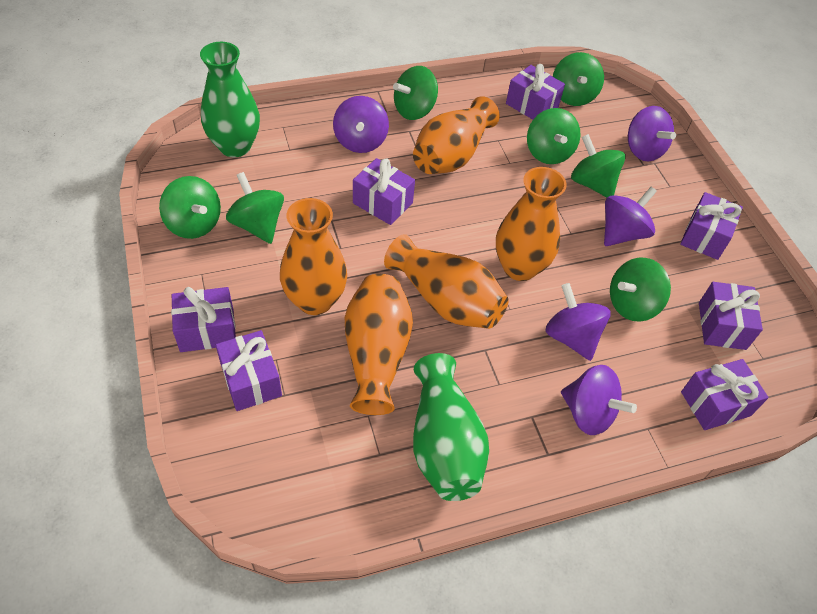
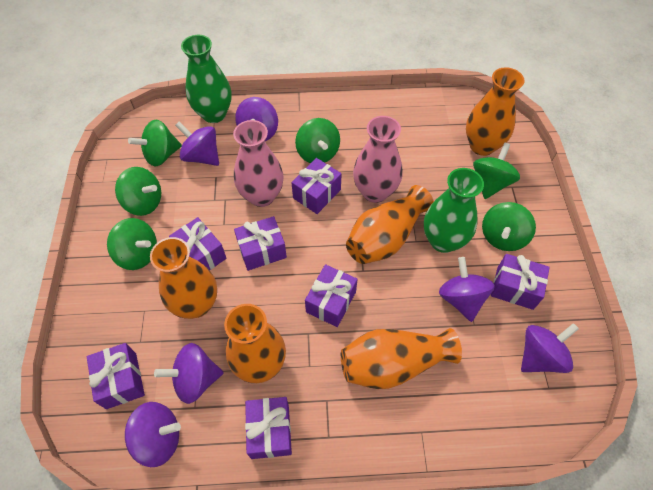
green spinning top: 7 -> 6
pink vase: 0 -> 2
purple spinning top: 5 -> 6

